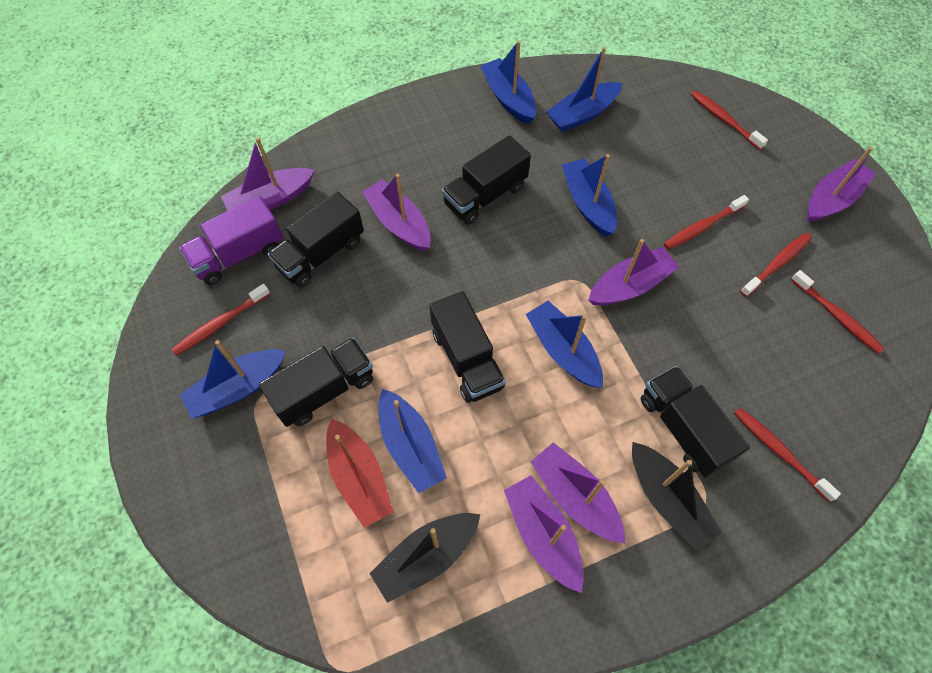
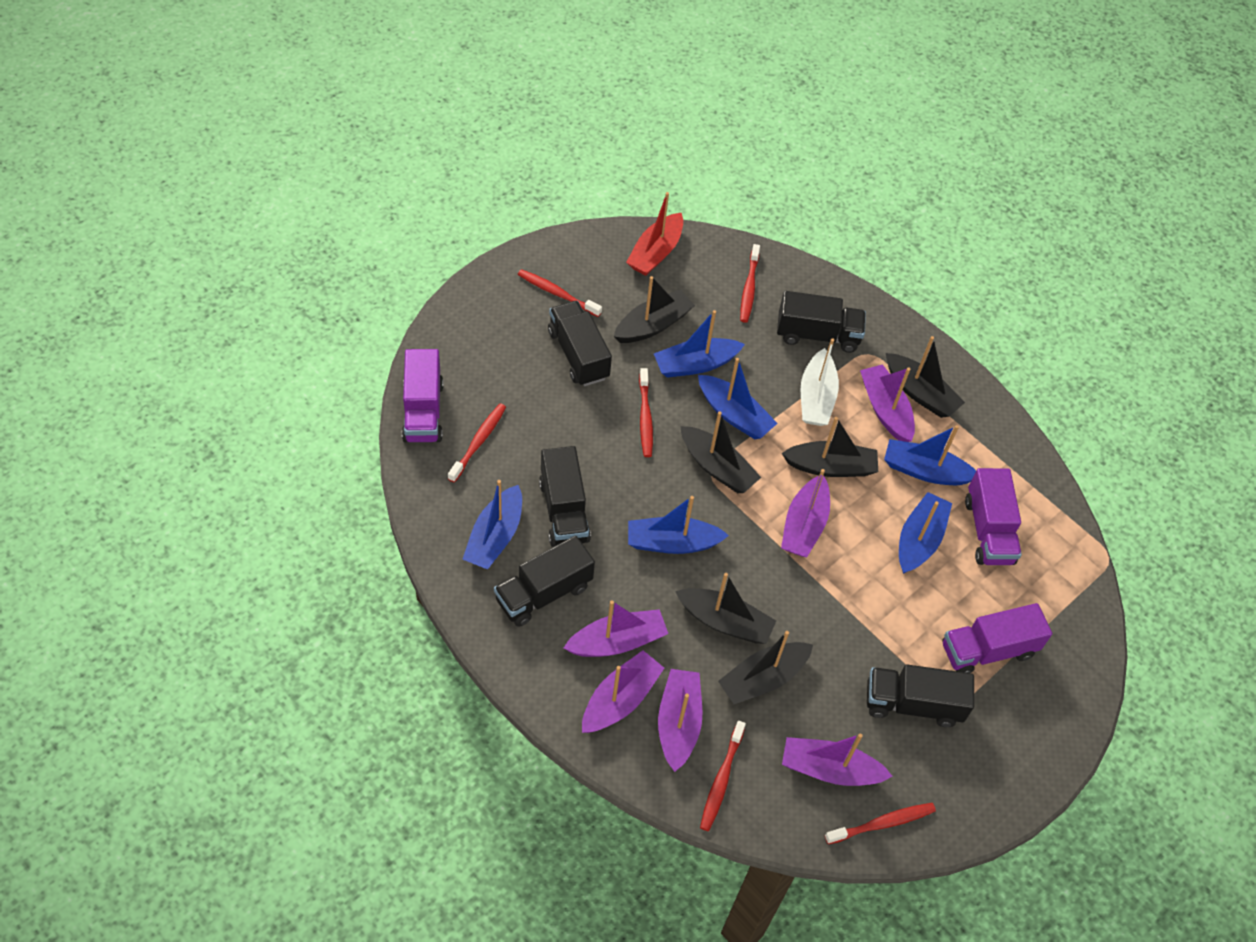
black boat: 2 -> 6
purple truck: 1 -> 3
white boat: 0 -> 1

